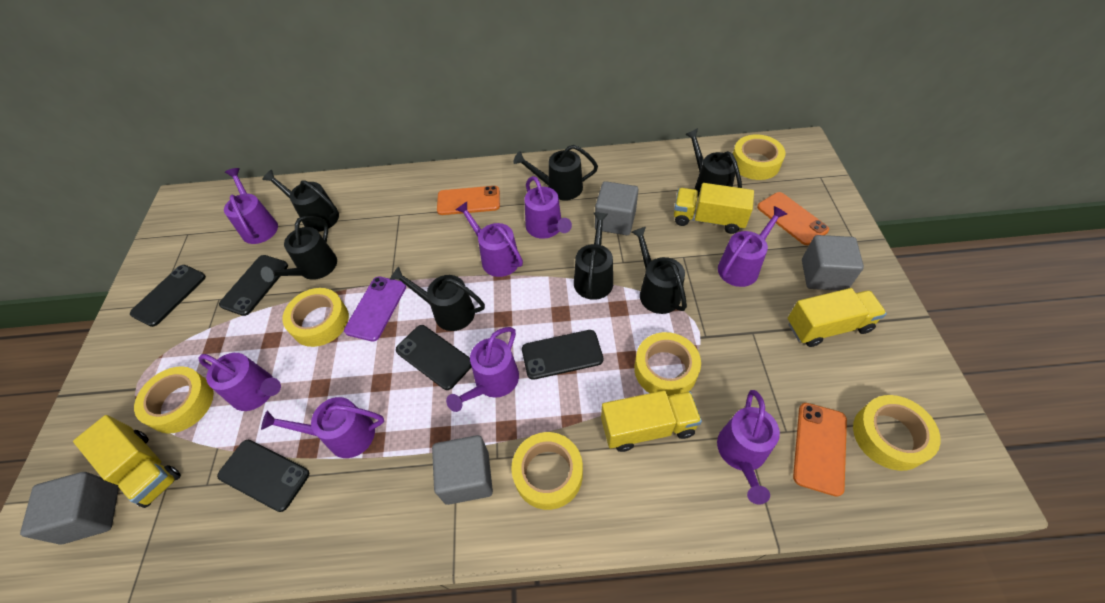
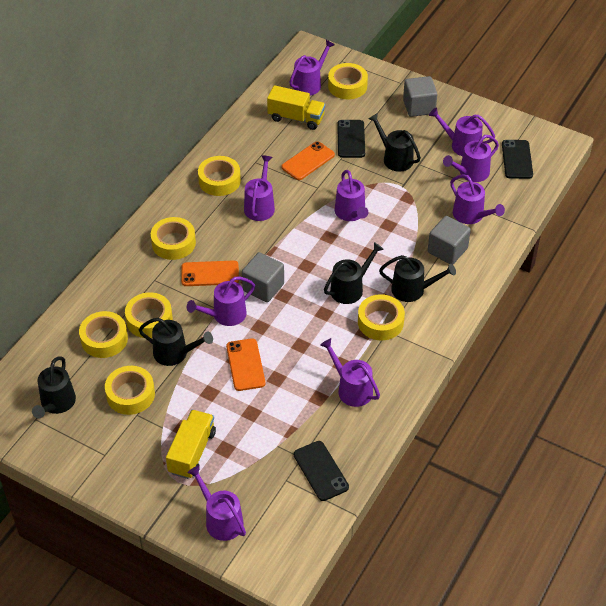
black phone: 5 -> 3
black watering can: 7 -> 5
grey cube: 4 -> 3
purple phone: 1 -> 0
purple watering can: 8 -> 9
yellow tape: 6 -> 7
yellow truck: 4 -> 2

